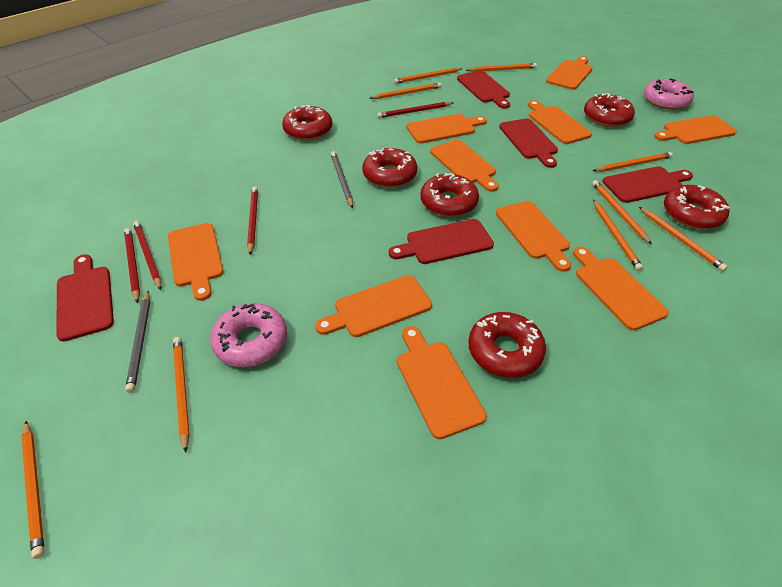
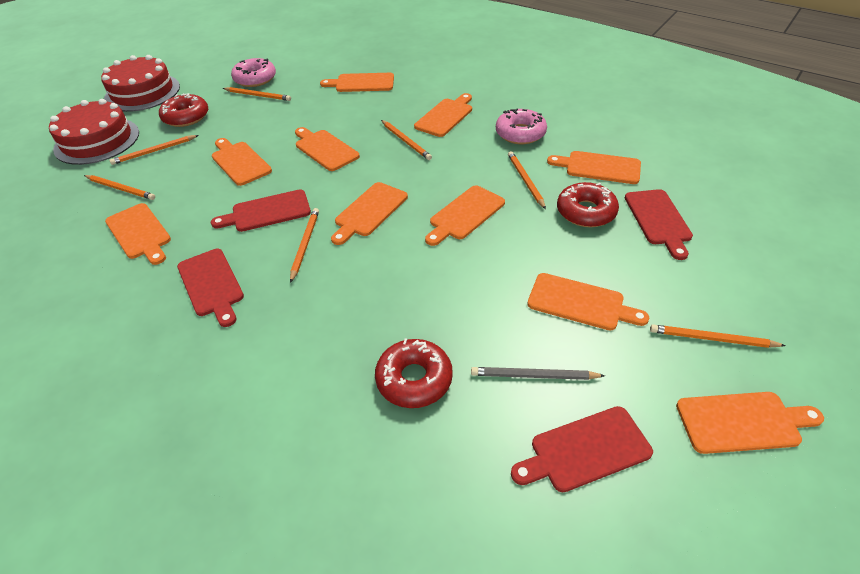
grey pencil: 2 -> 1
orange pencil: 9 -> 7
red cake: 0 -> 2
red cutting board: 5 -> 4
red donut: 6 -> 3
red pencil: 4 -> 0

